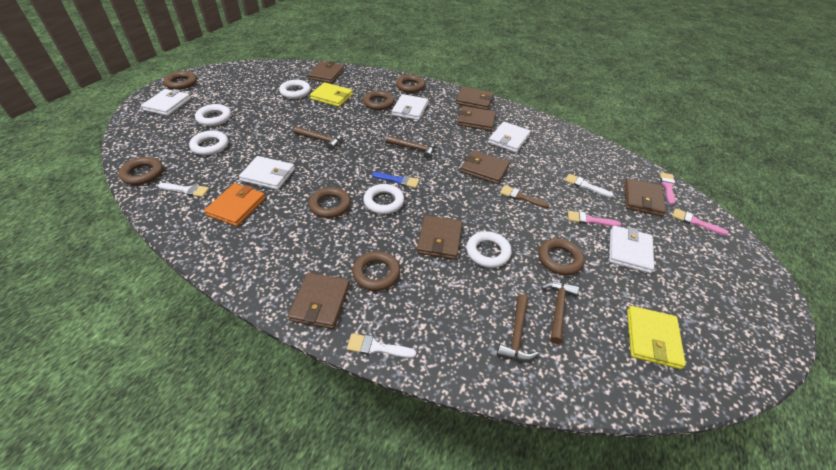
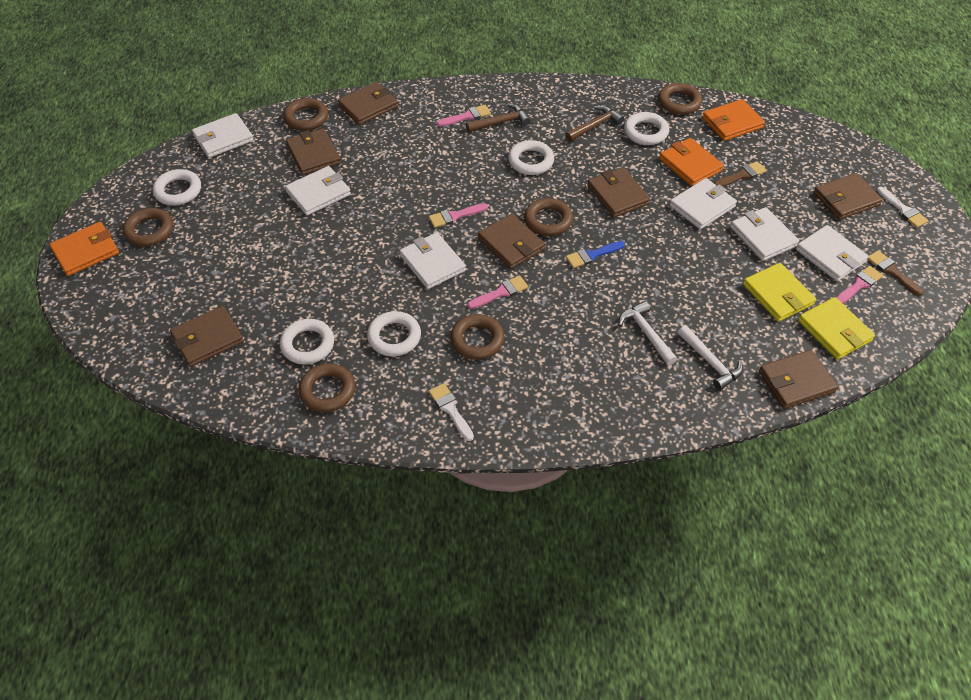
brown brush: 1 -> 2
brown hammer: 4 -> 2
brown ring: 7 -> 6
orange wallet: 1 -> 3
pink brush: 3 -> 4
white brush: 3 -> 2
white hammer: 0 -> 2
white wallet: 5 -> 6

